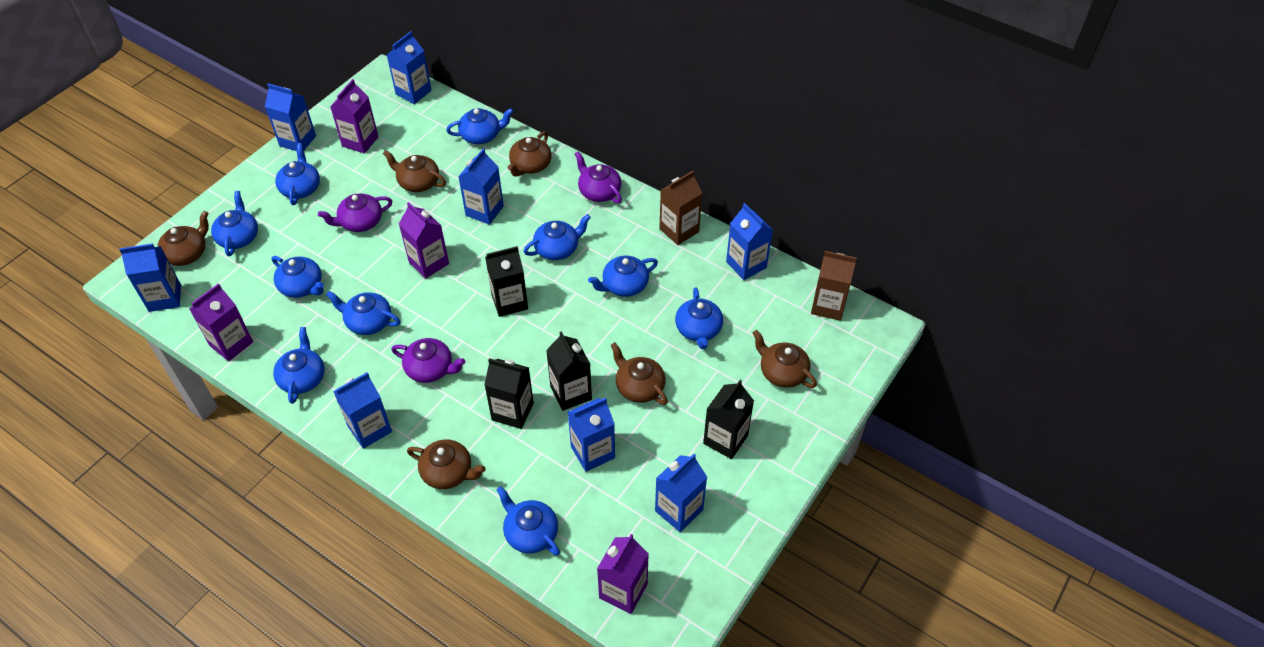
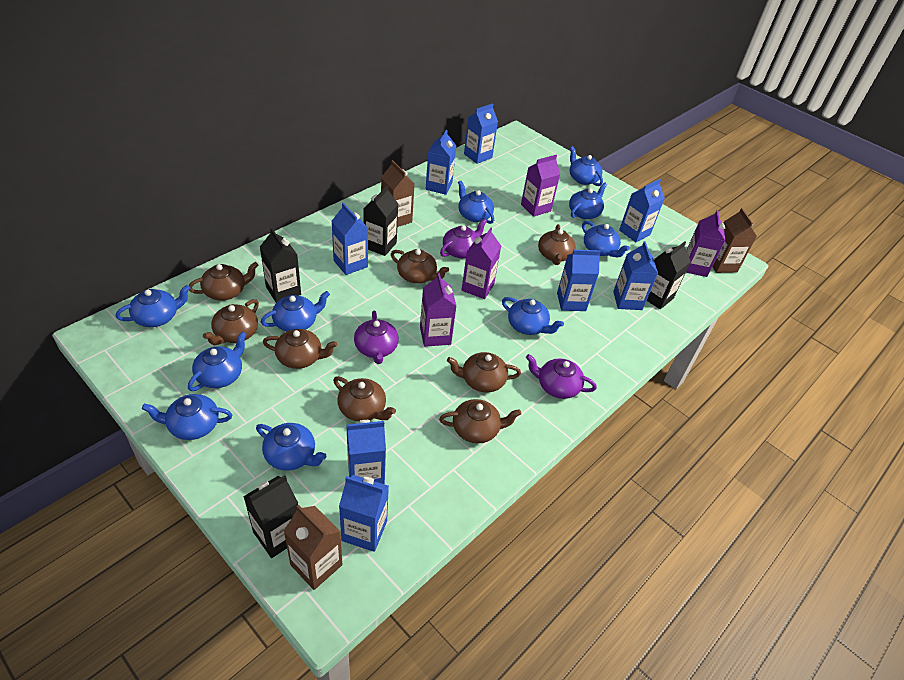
brown carton: 2 -> 3
brown teapot: 6 -> 8

